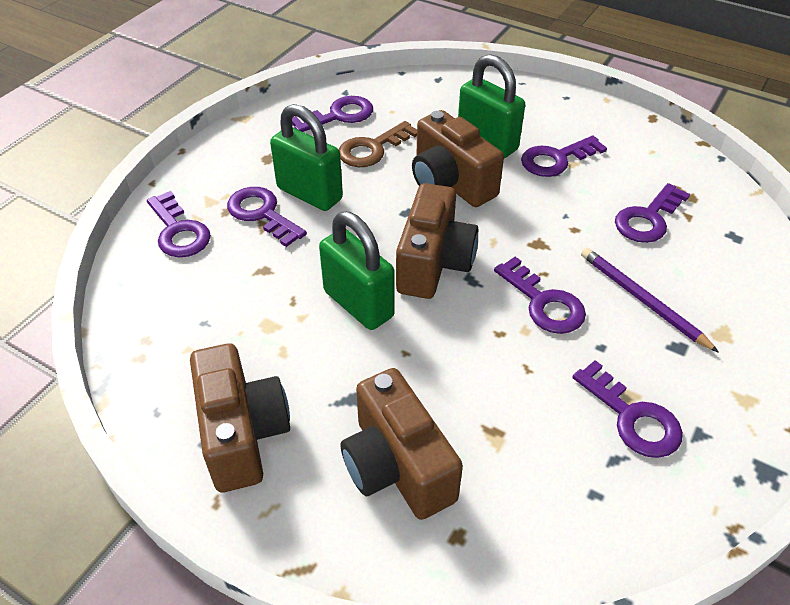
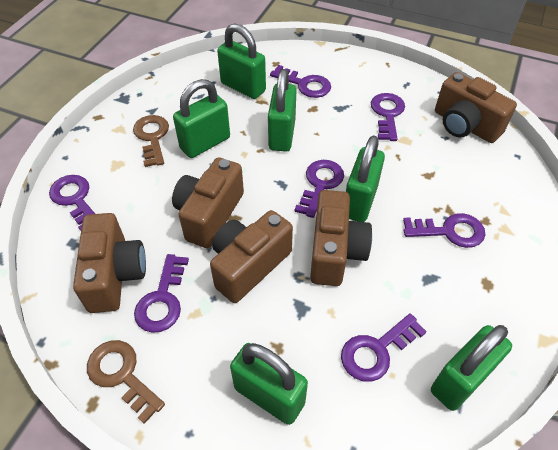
brown camera: 4 -> 5
brown key: 1 -> 2
green padlock: 3 -> 6
purple pencil: 1 -> 0

